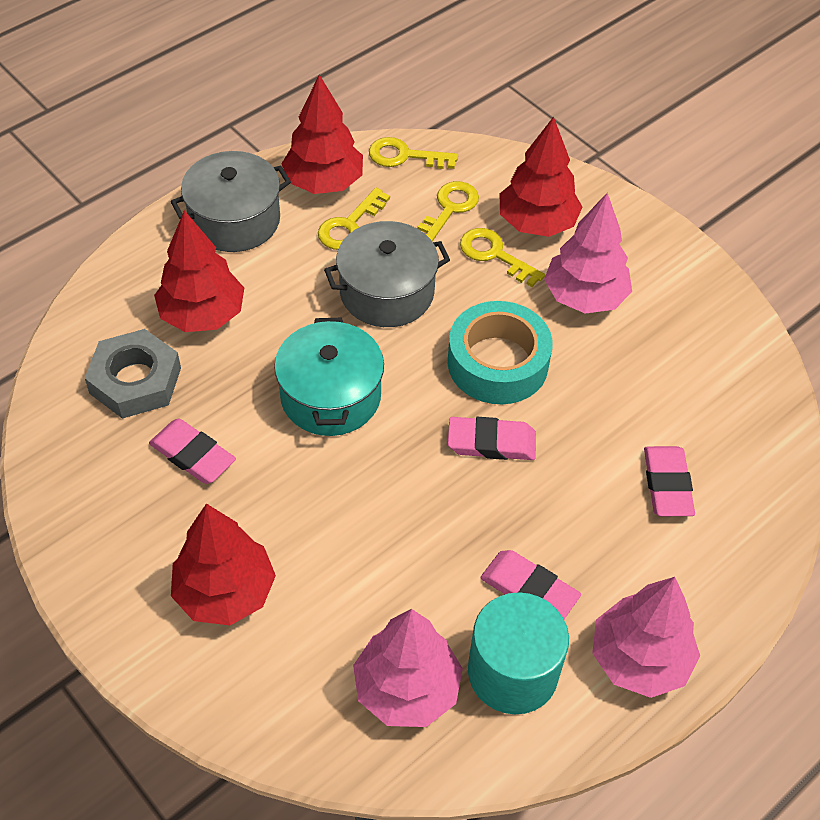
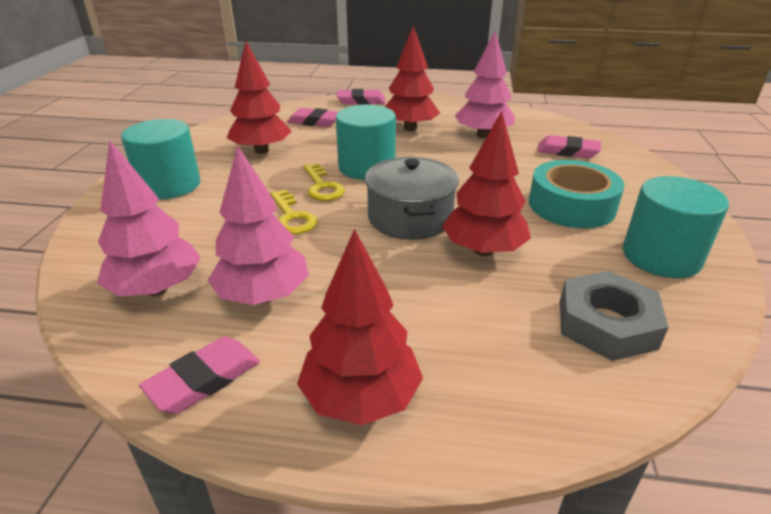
grey pot: 2 -> 1
turquoise cylinder: 1 -> 3
turquoise pot: 1 -> 0
yellow key: 4 -> 2

